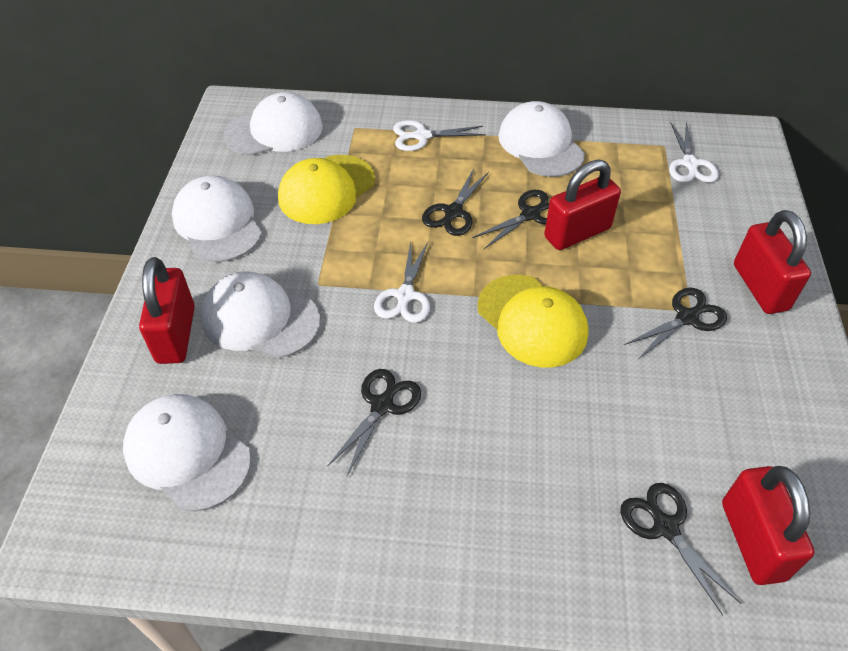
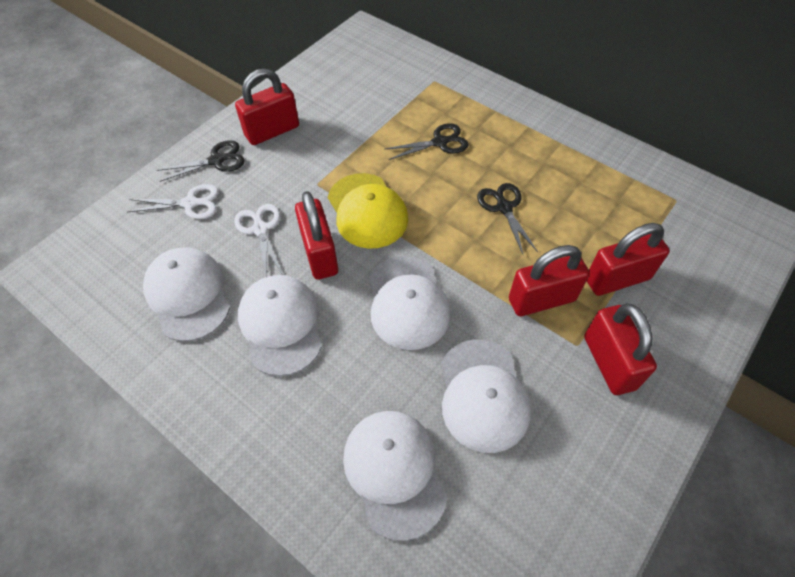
black scissors: 5 -> 3
red padlock: 4 -> 5
white scissors: 3 -> 2
yellow cap: 2 -> 1

